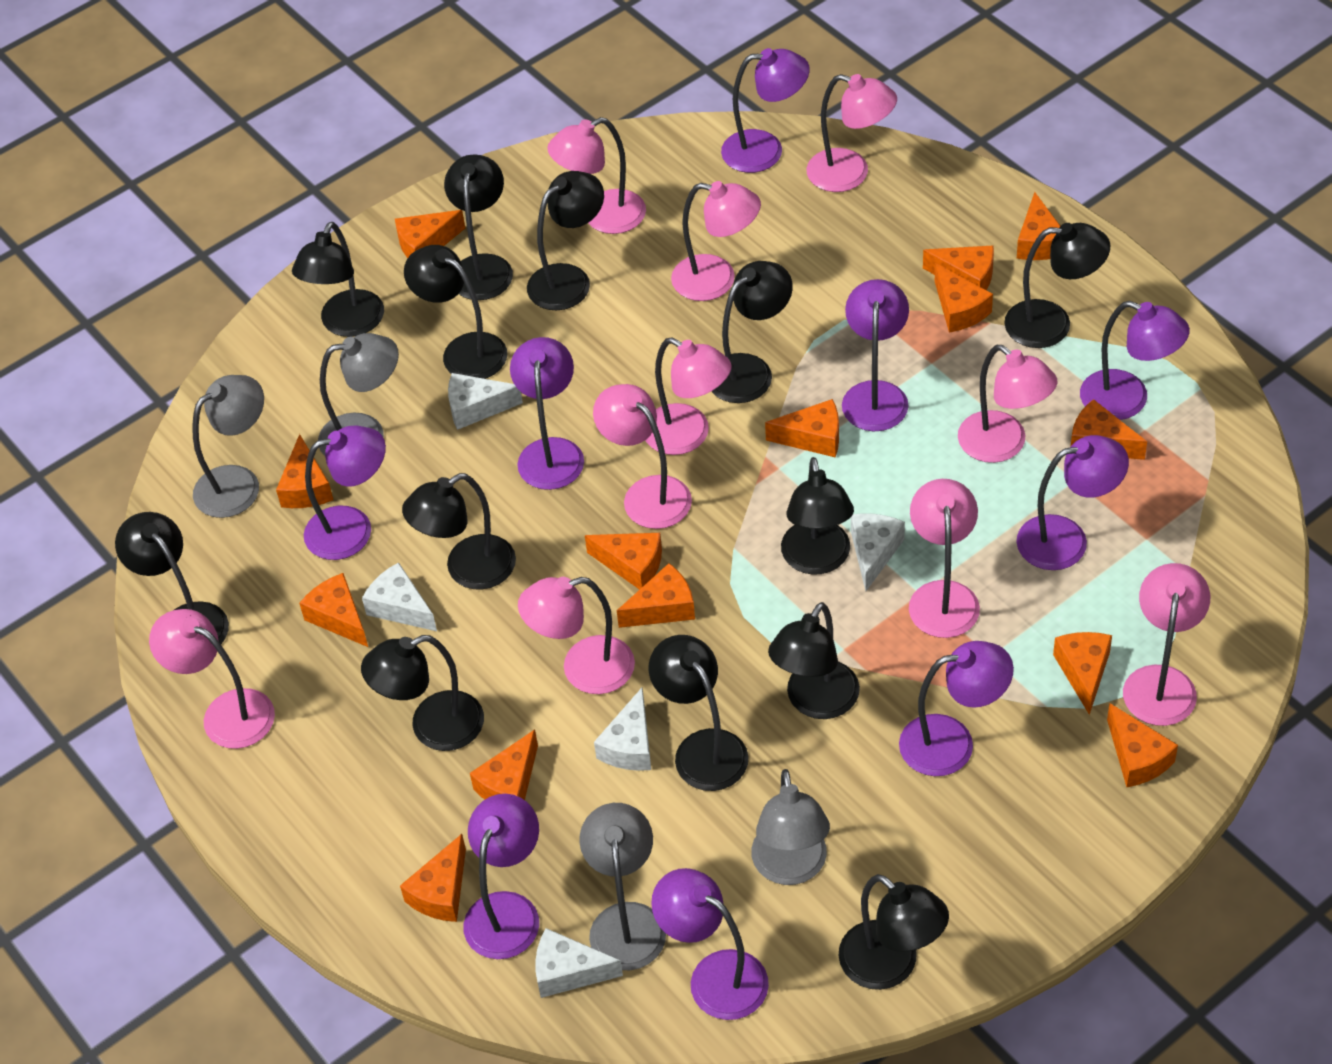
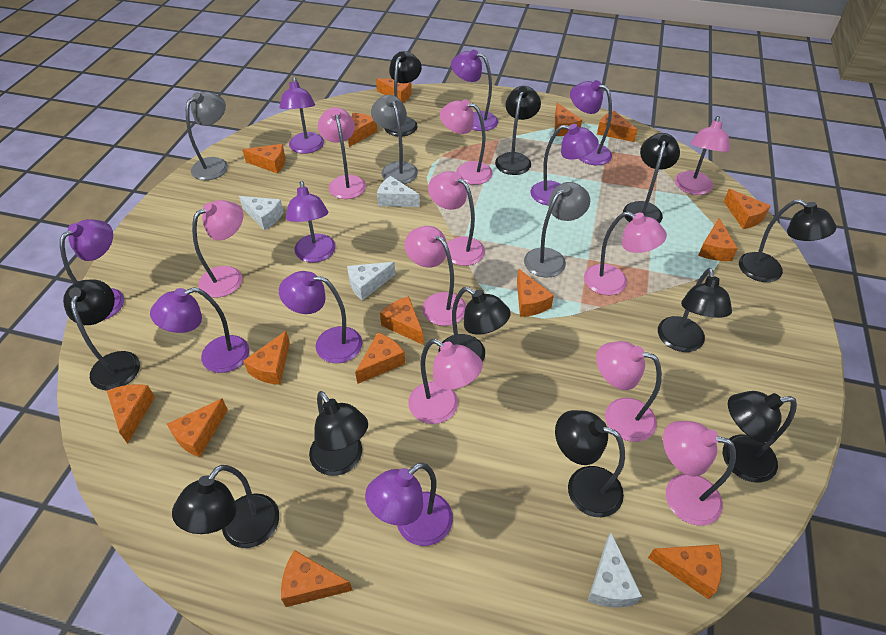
black lamp: 13 -> 11
grey lamp: 4 -> 3
orange cheese: 14 -> 15
white cheese: 5 -> 4

